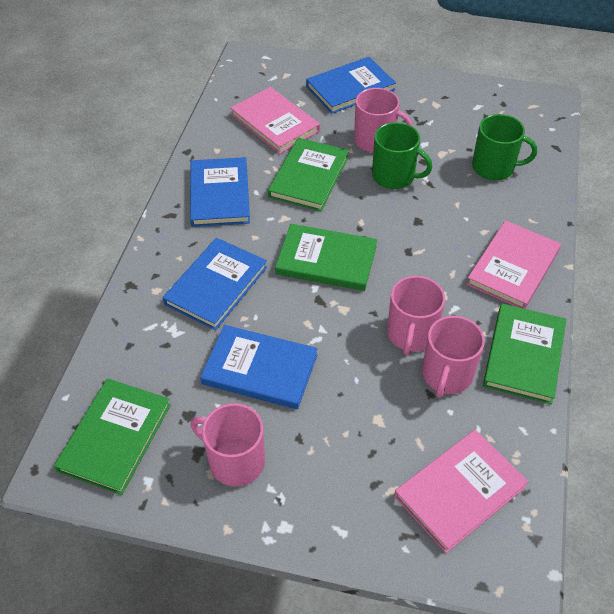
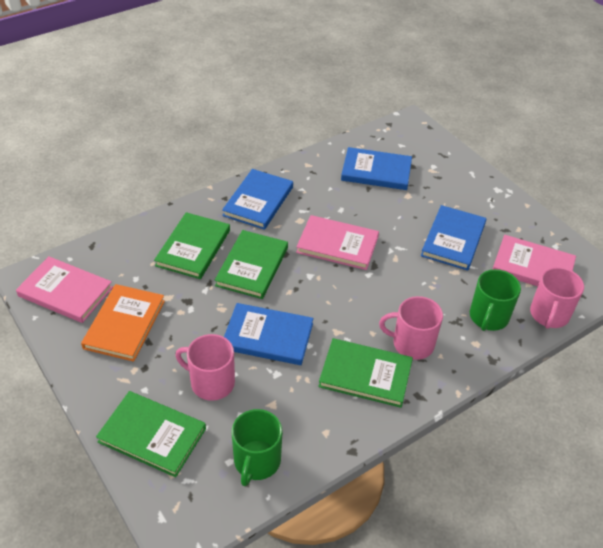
orange book: 0 -> 1
pink mug: 4 -> 3

